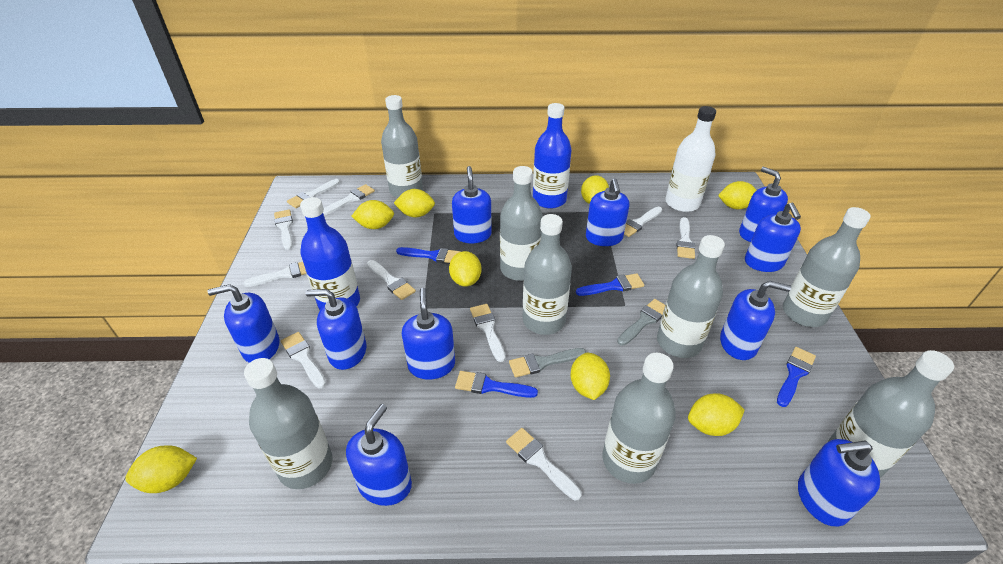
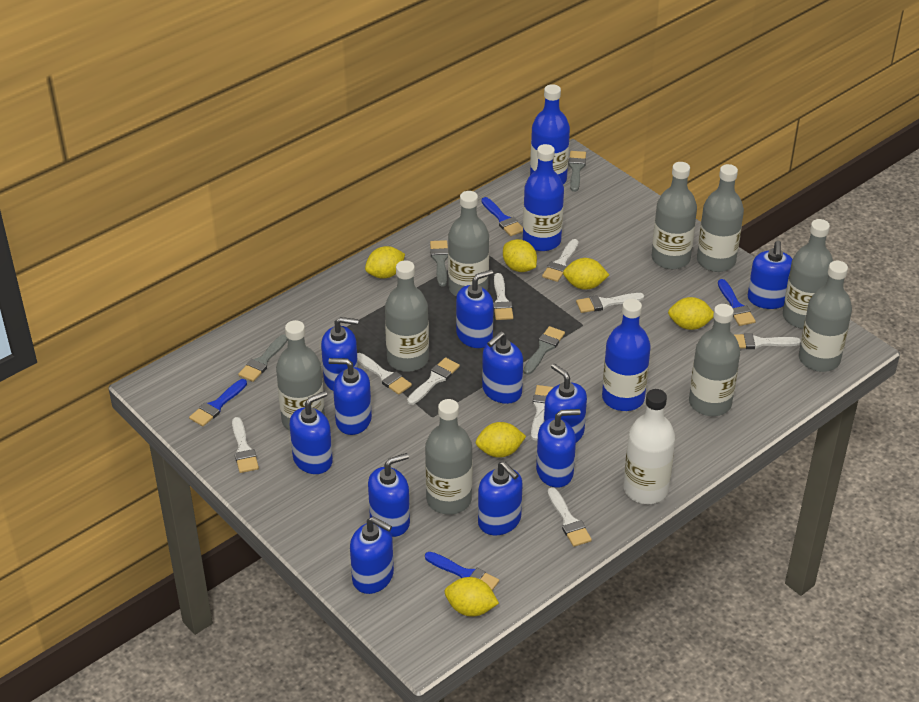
blue bottle: 2 -> 3
blue soap dispenser: 10 -> 11
grey bottle: 8 -> 9
grey brush: 2 -> 4
white brush: 10 -> 9
yellow lemon: 8 -> 6

